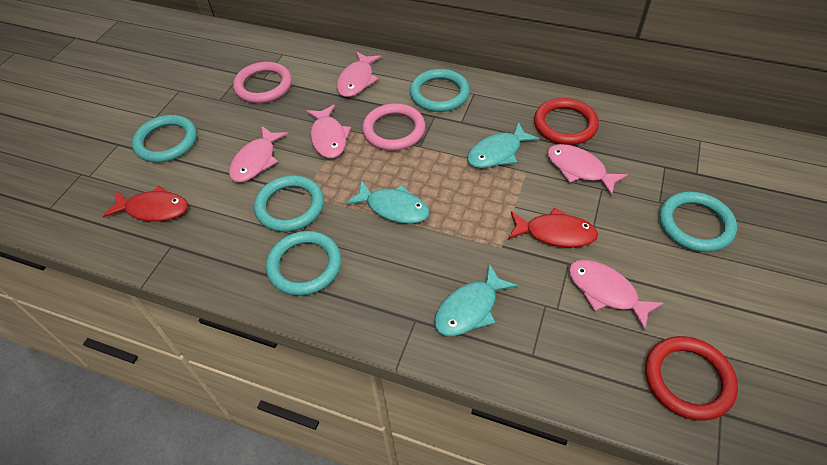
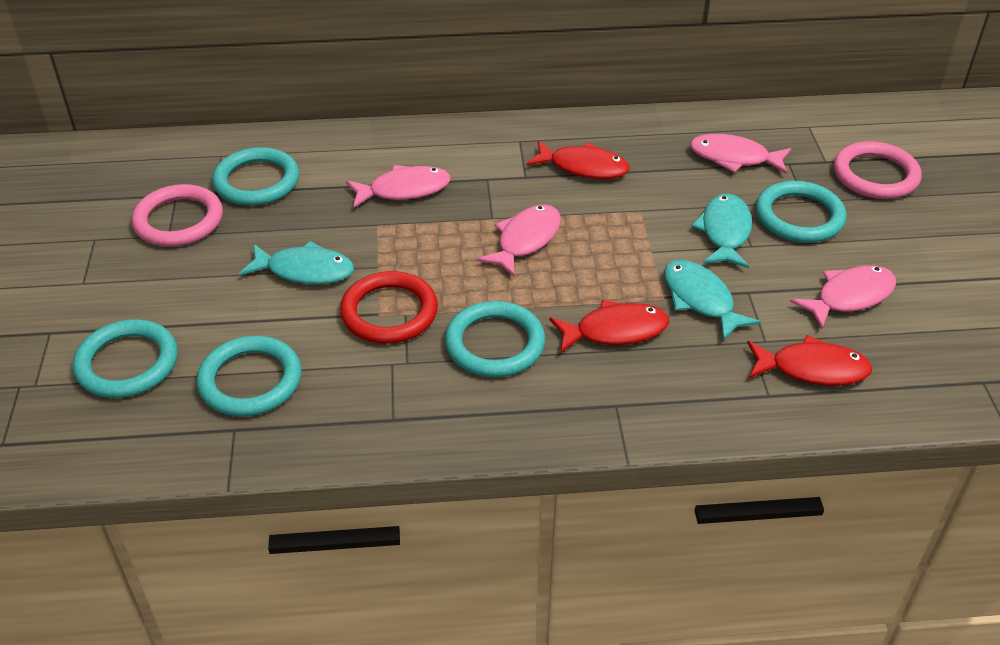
pink fish: 5 -> 4
red fish: 2 -> 3
red ring: 2 -> 1

